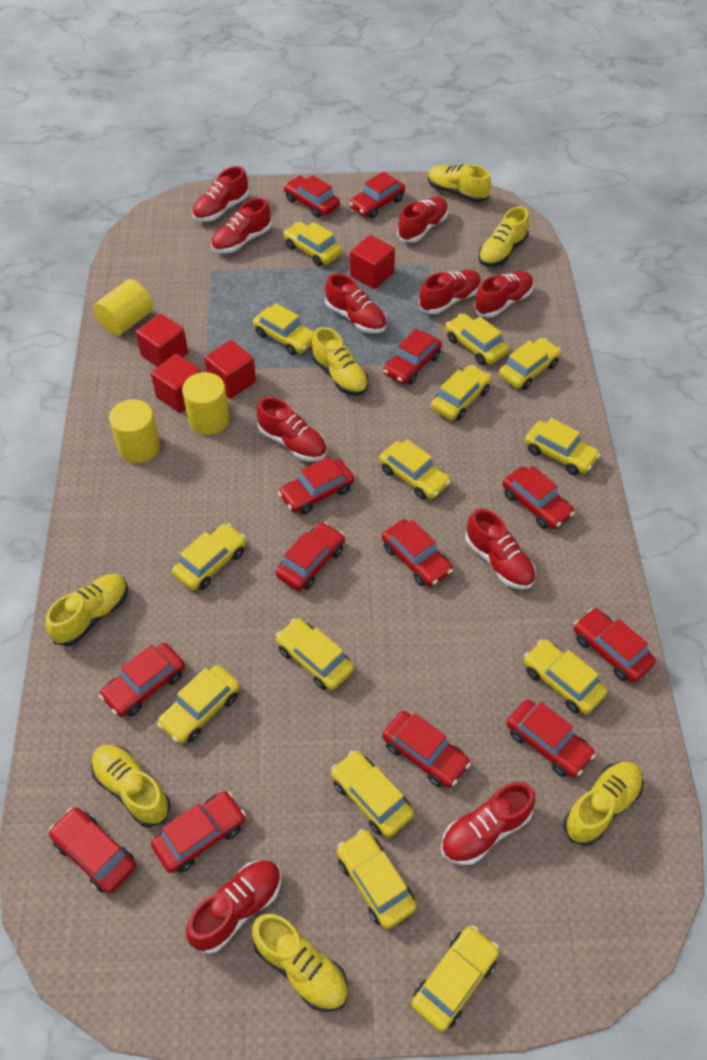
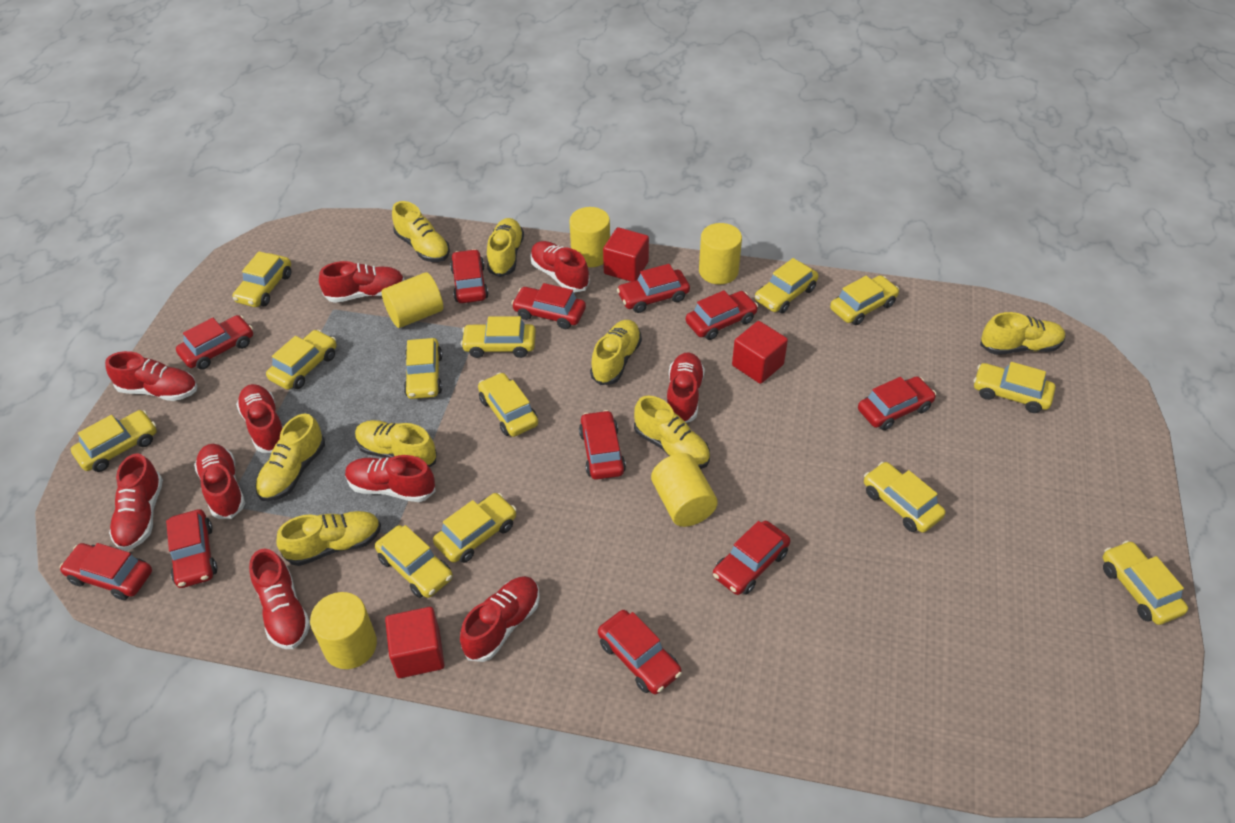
red car: 13 -> 11
red cube: 4 -> 3
yellow car: 14 -> 13
yellow cylinder: 3 -> 5
yellow shoe: 7 -> 8

